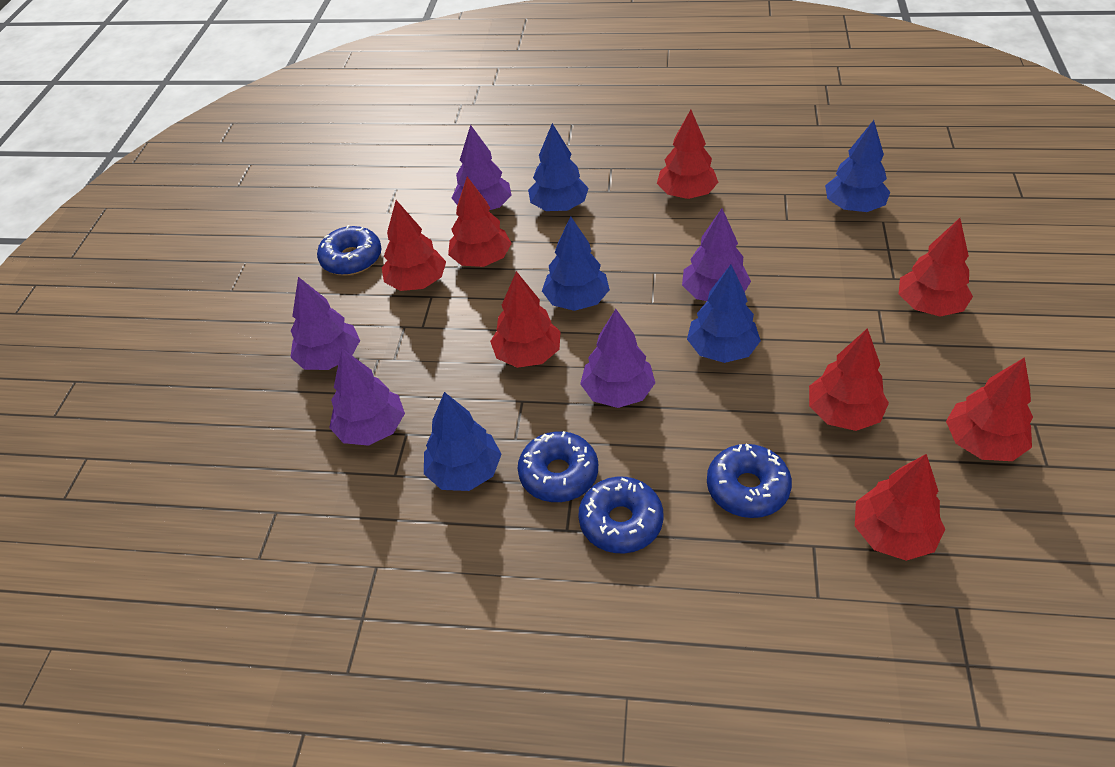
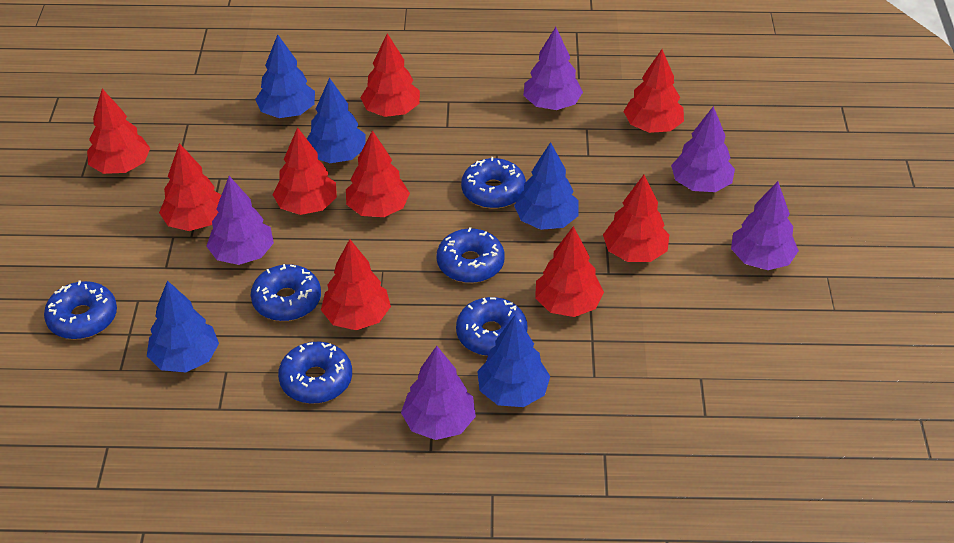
blue donut: 4 -> 6
red tree: 8 -> 9

